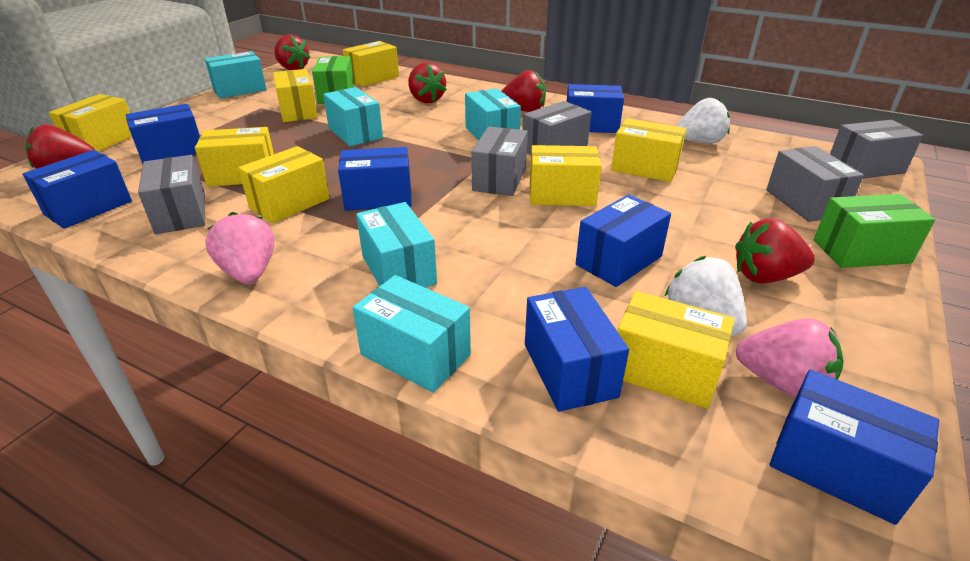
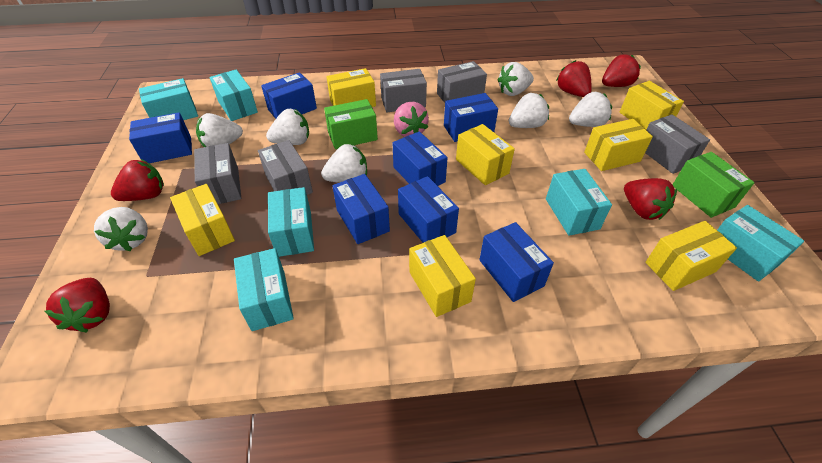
pink strawberry: 2 -> 1
turquoise box: 5 -> 6
white strawberry: 2 -> 7
yellow box: 8 -> 7

